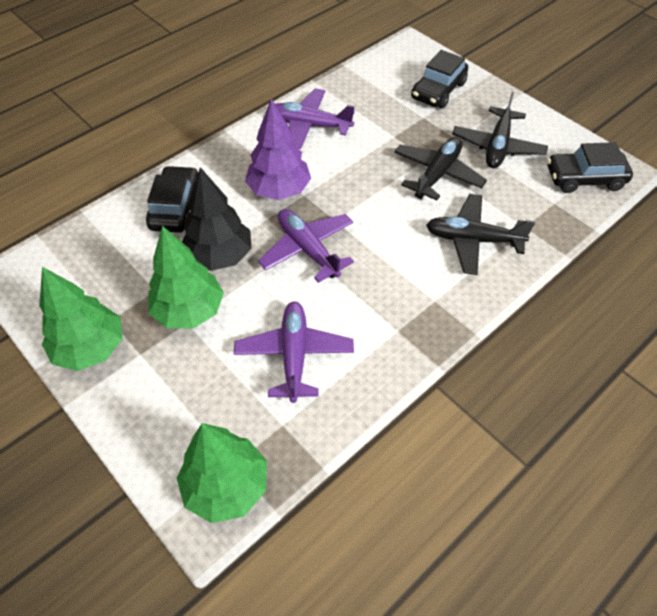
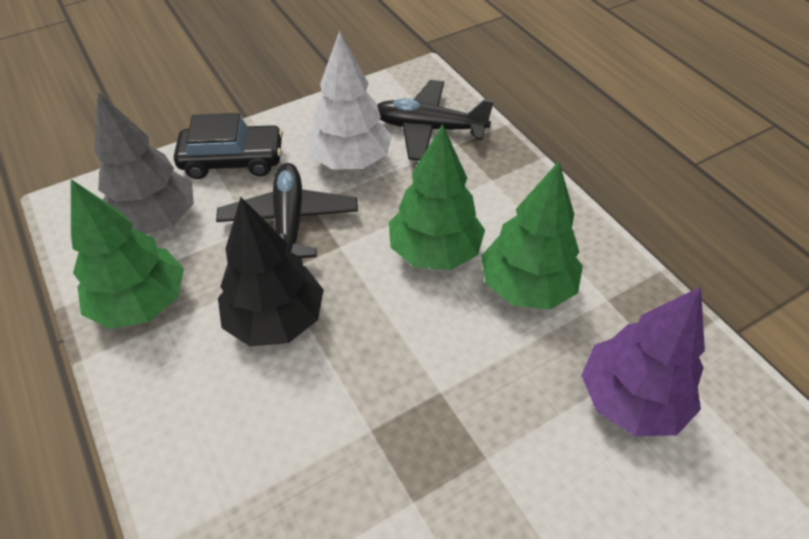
black car: 3 -> 1
black plane: 3 -> 2
grey tree: 0 -> 1
purple plane: 3 -> 0
white tree: 0 -> 1

